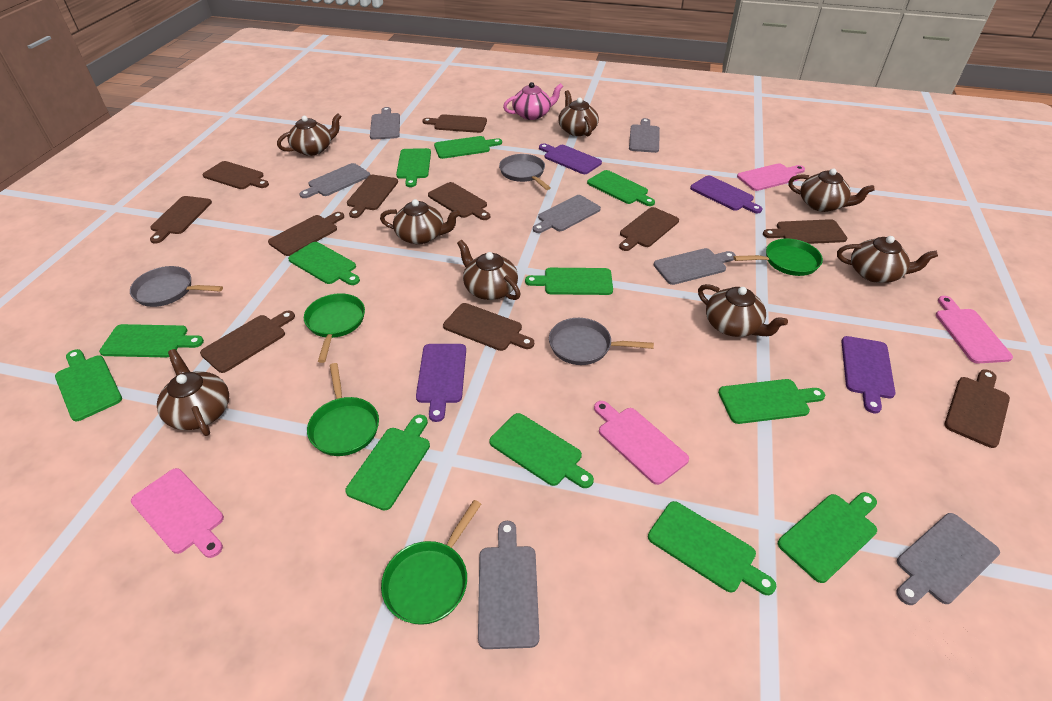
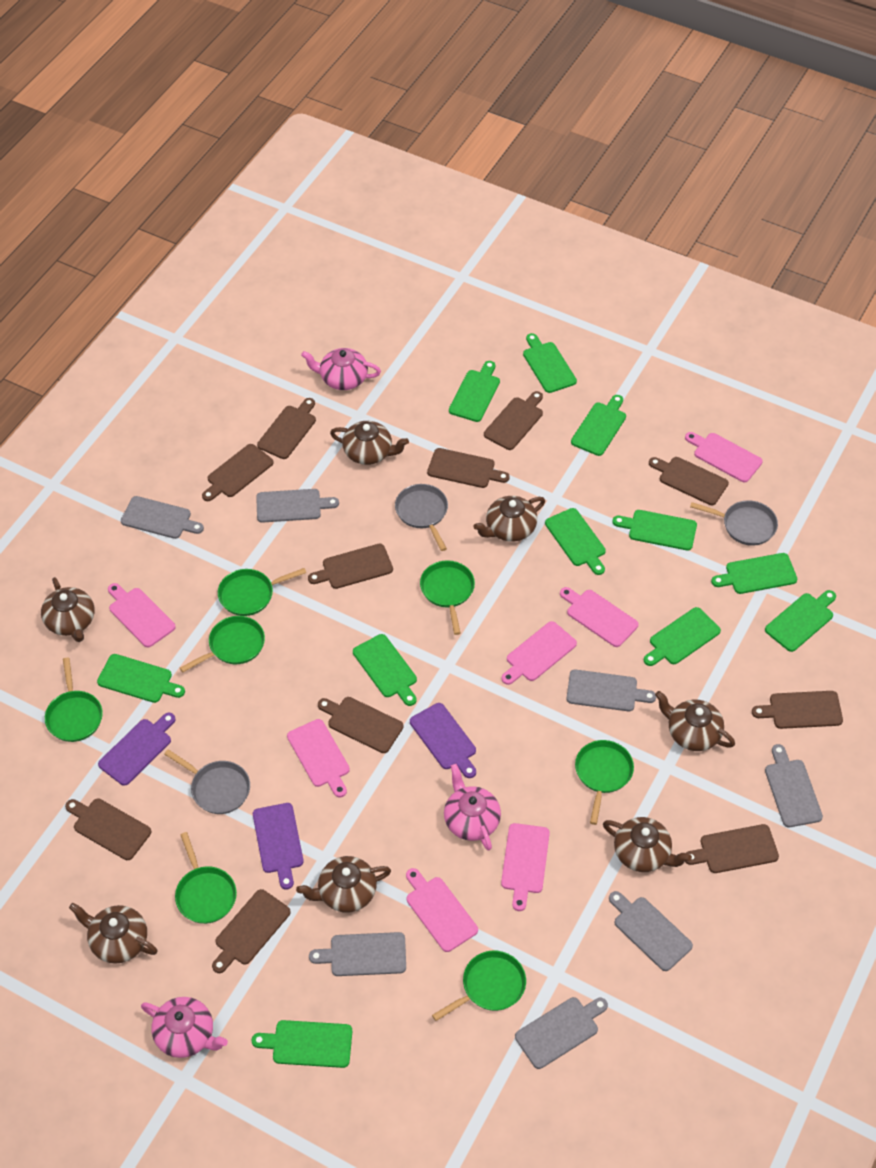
brown teapot: 8 -> 7
green cutting board: 12 -> 11
green pan: 4 -> 7
pink cutting board: 4 -> 7
pink teapot: 1 -> 3
purple cutting board: 4 -> 3

